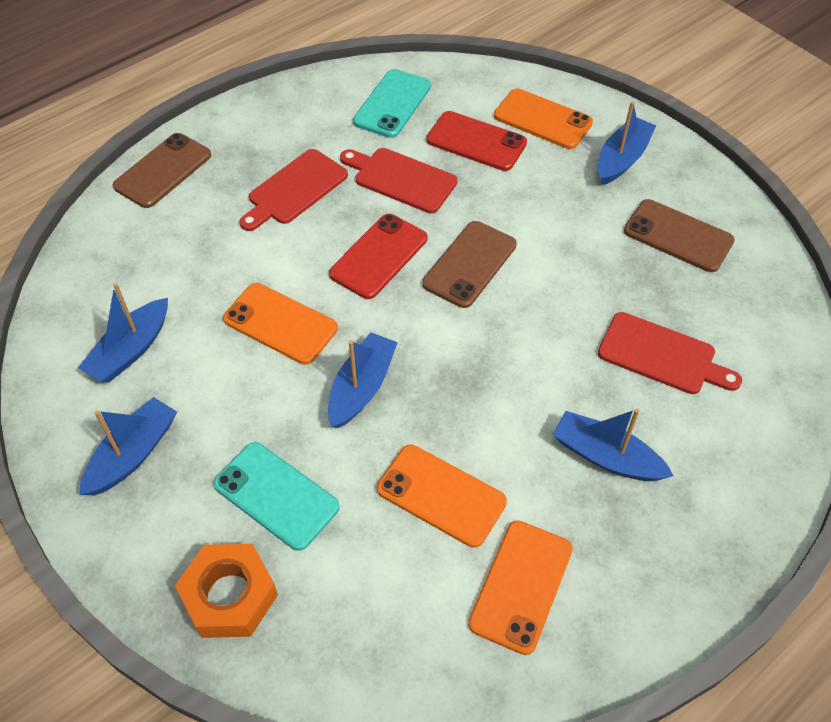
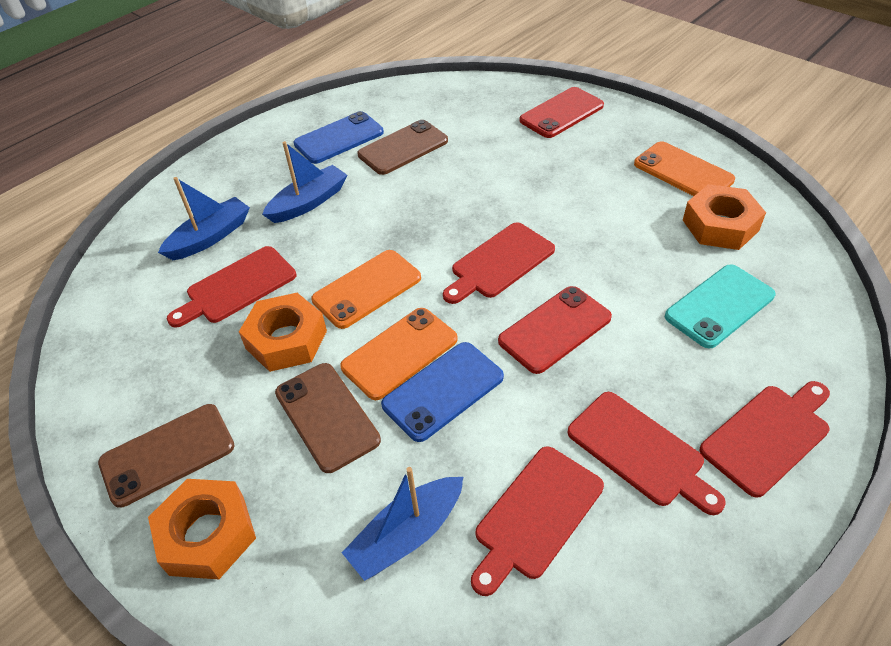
blue boat: 5 -> 3
blue phone: 0 -> 2
orange nut: 1 -> 3
orange phone: 4 -> 3
red cutting board: 3 -> 5
turquoise phone: 2 -> 1

